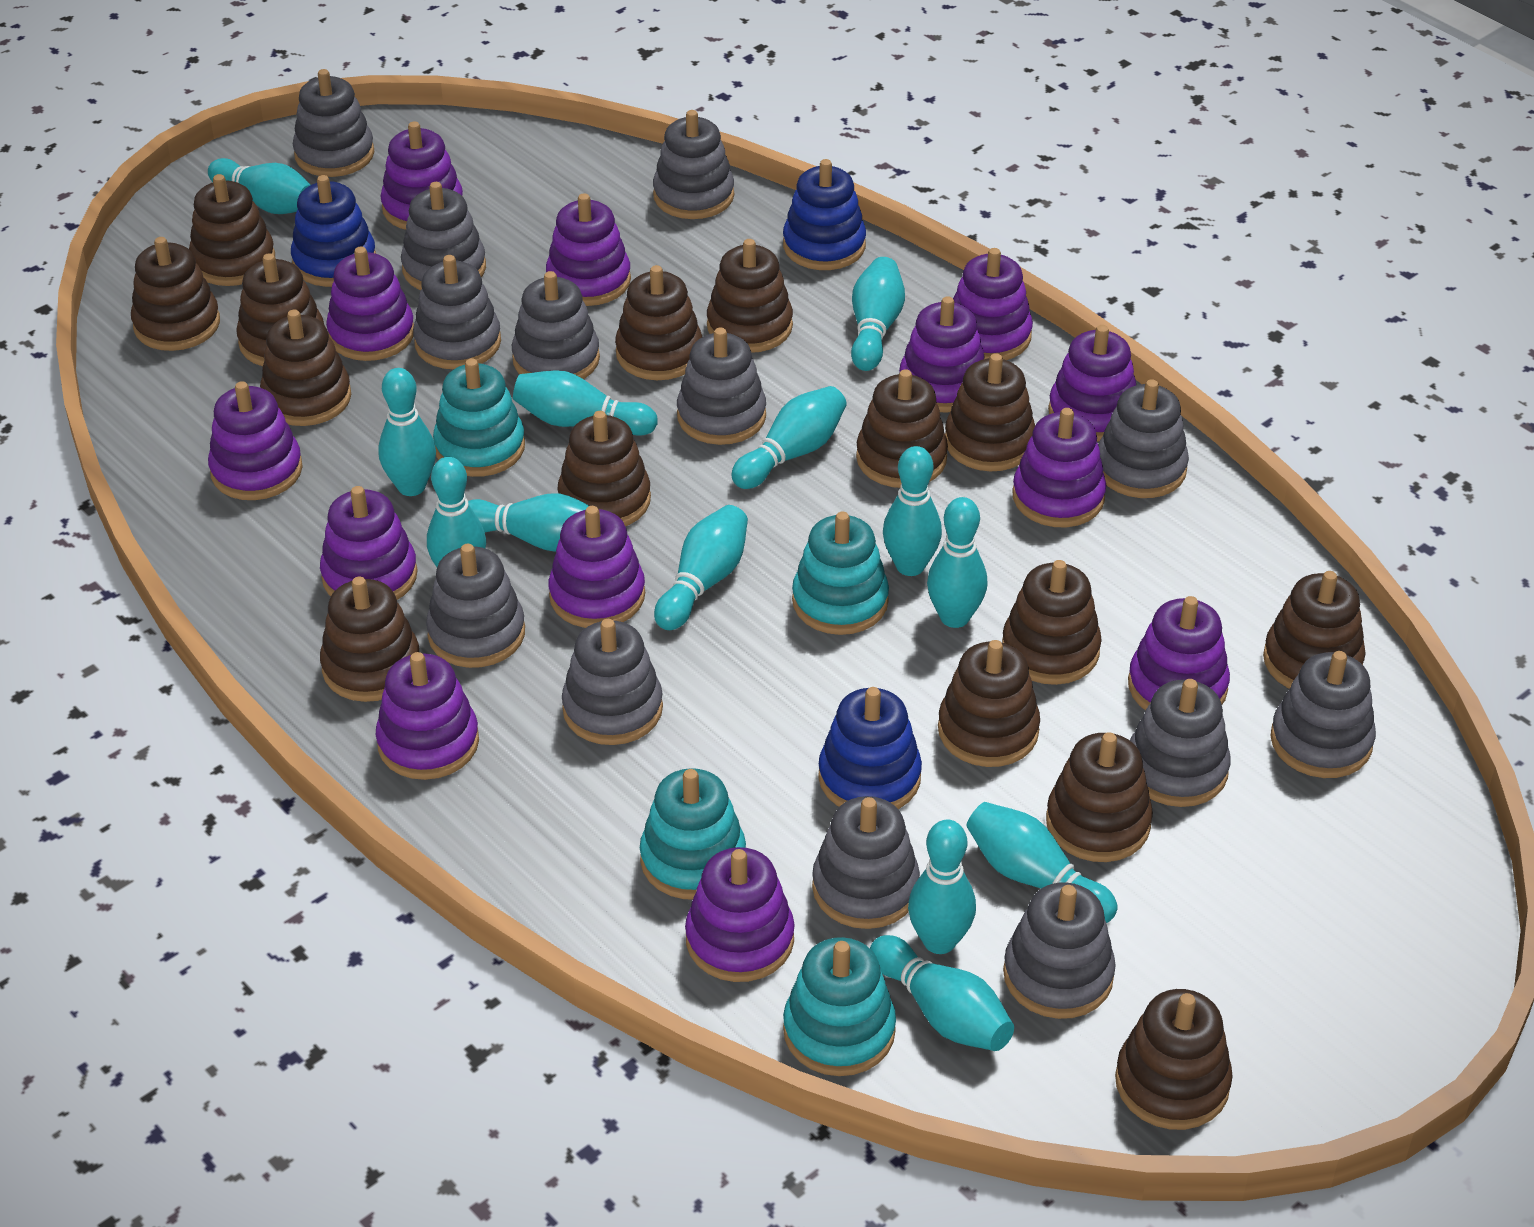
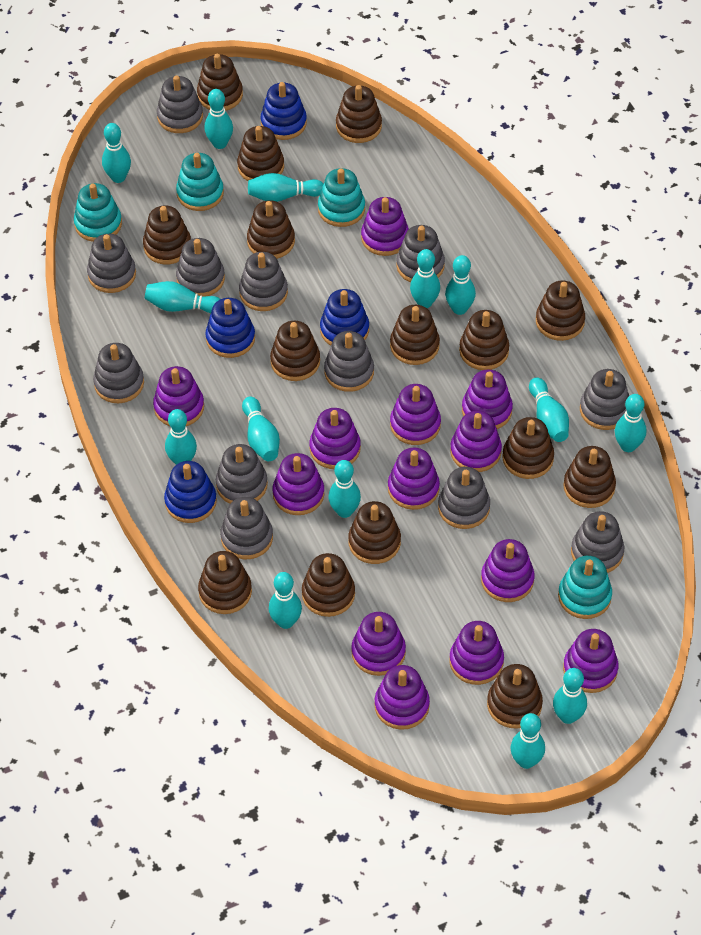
blue stacking toy: 3 -> 4
grey stacking toy: 13 -> 12
turquoise bowling pin: 13 -> 14

